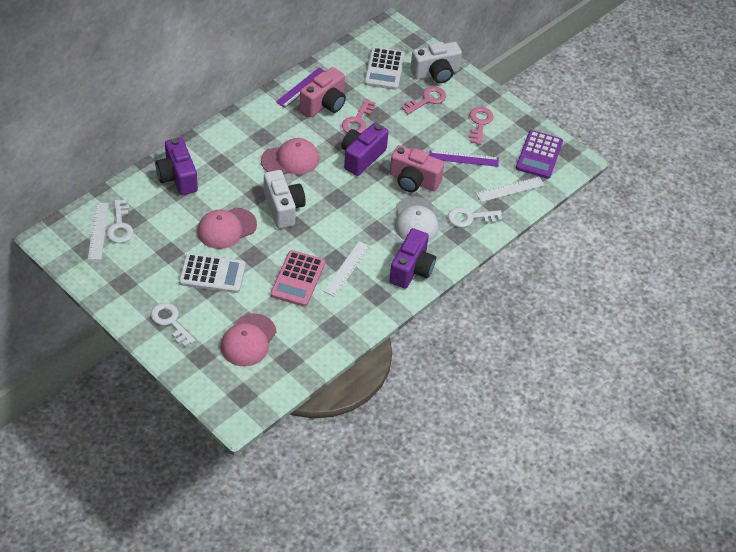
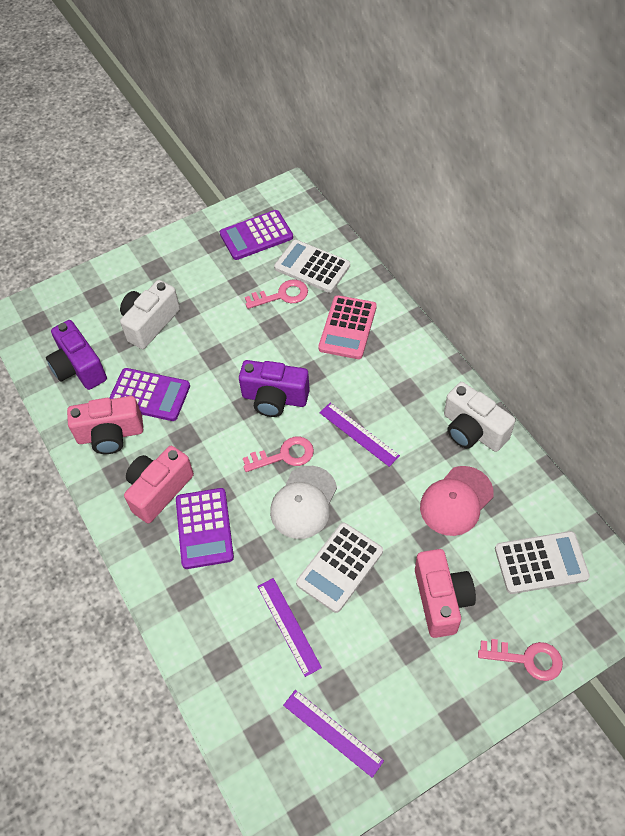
pink camera: 2 -> 3
pink cap: 3 -> 1
purple calculator: 1 -> 3
purple camera: 3 -> 2
purple ruler: 2 -> 3
white calculator: 2 -> 3
white key: 3 -> 0
white ruler: 3 -> 0

